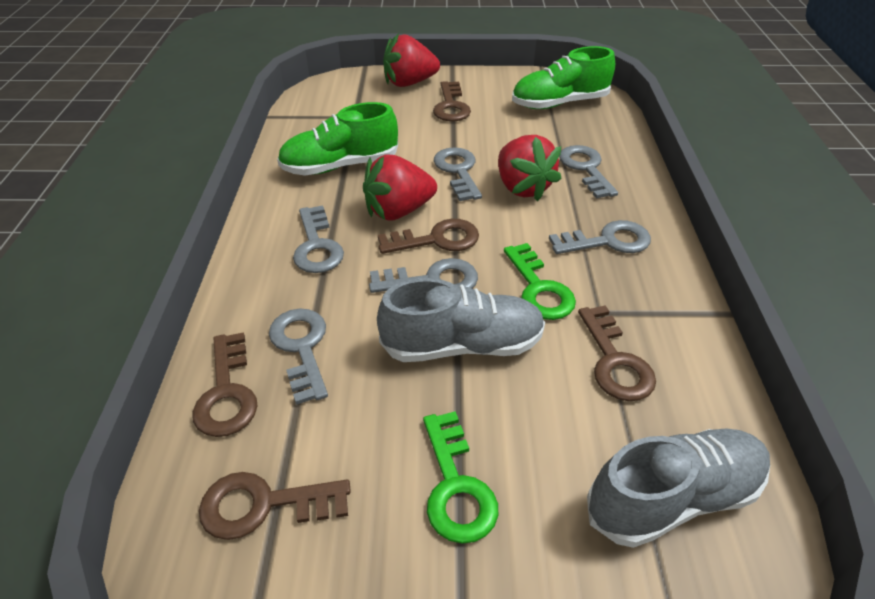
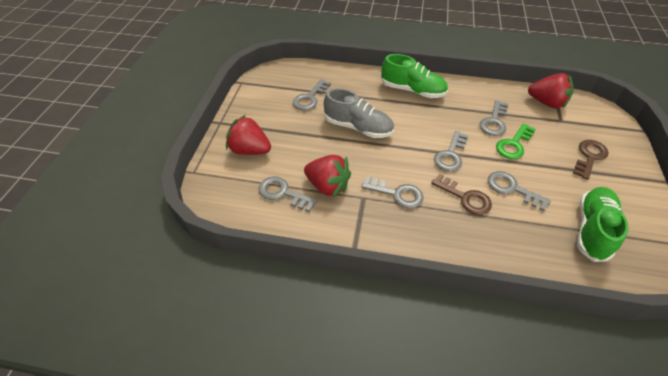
brown key: 5 -> 2
green key: 2 -> 1
grey shoe: 2 -> 1

